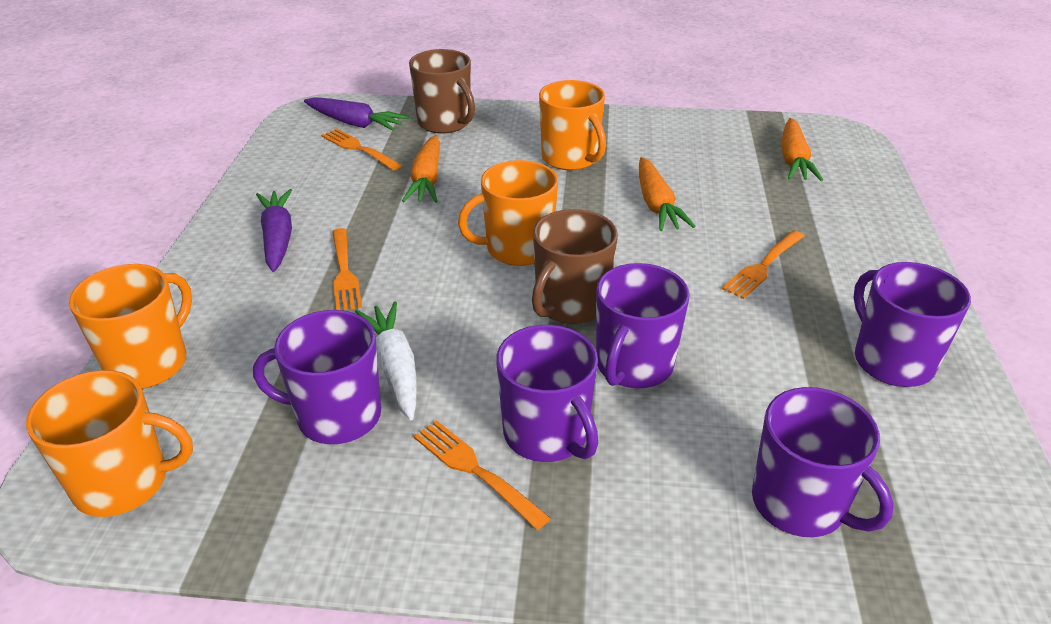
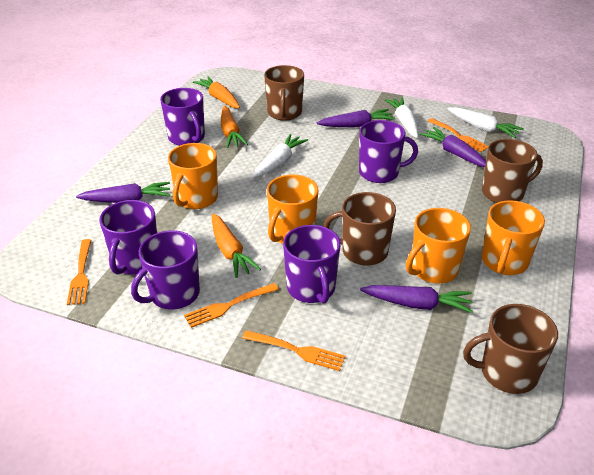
brown mug: 2 -> 4
purple carrot: 2 -> 4
white carrot: 1 -> 3

